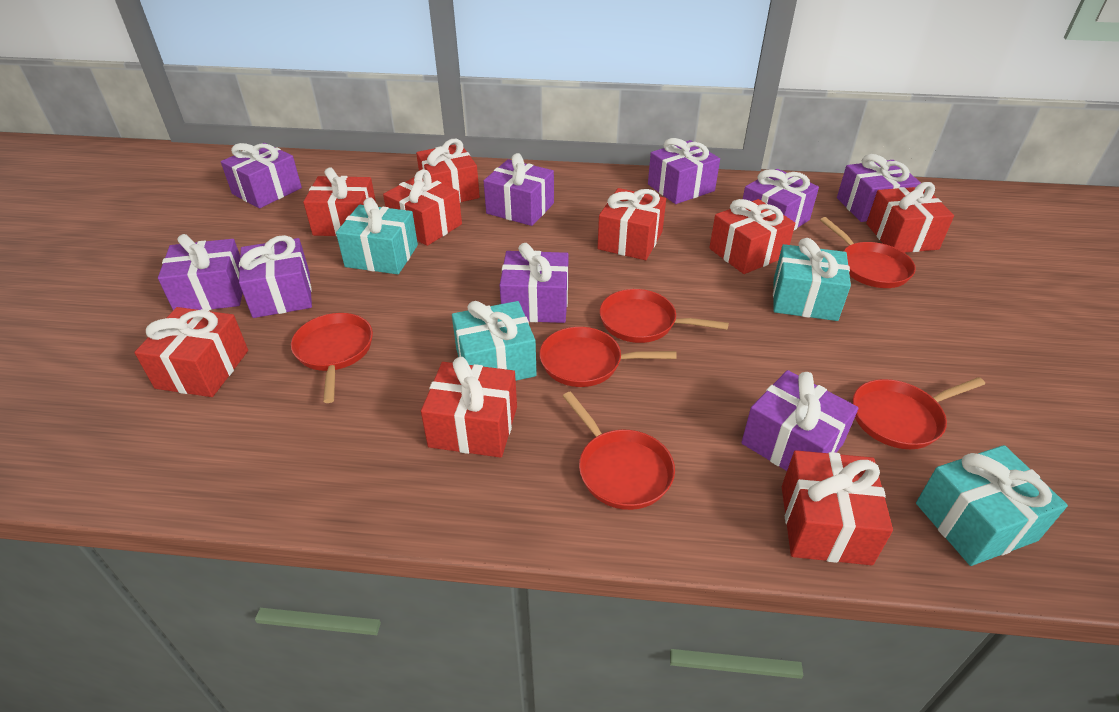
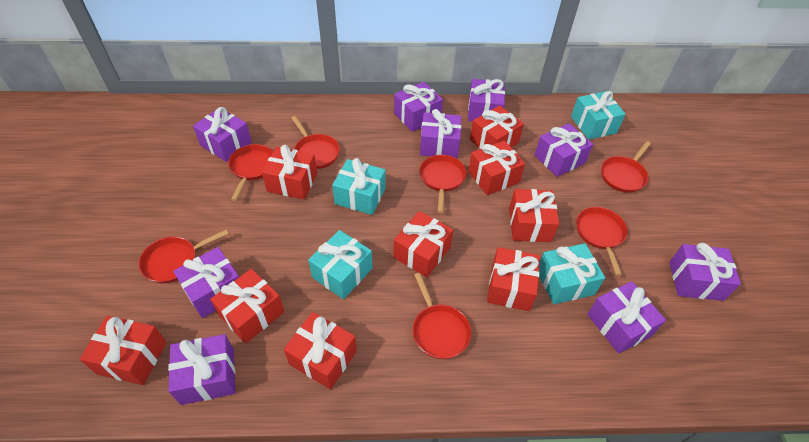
red pan: 6 -> 7

